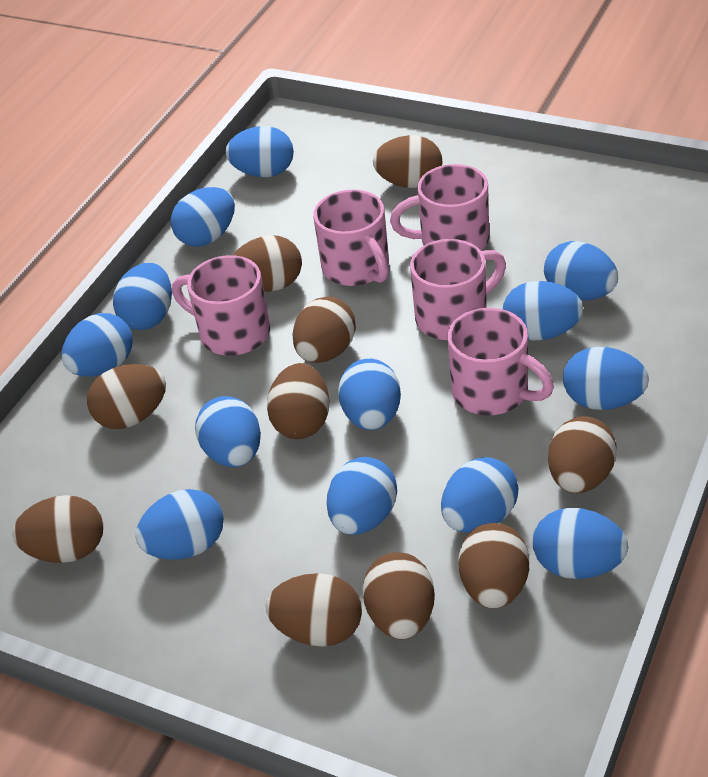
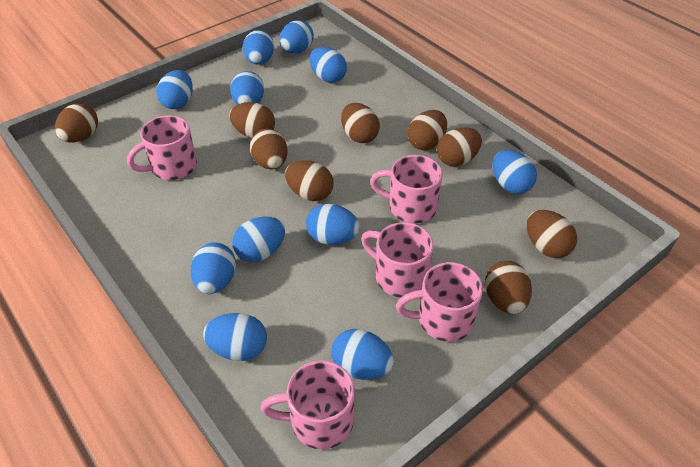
blue egg: 13 -> 11
brown egg: 10 -> 9

